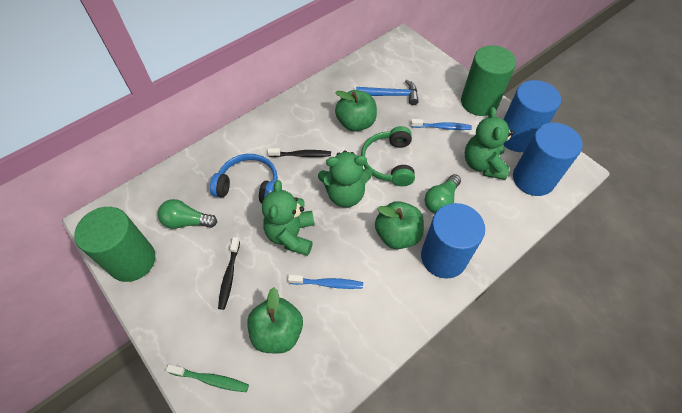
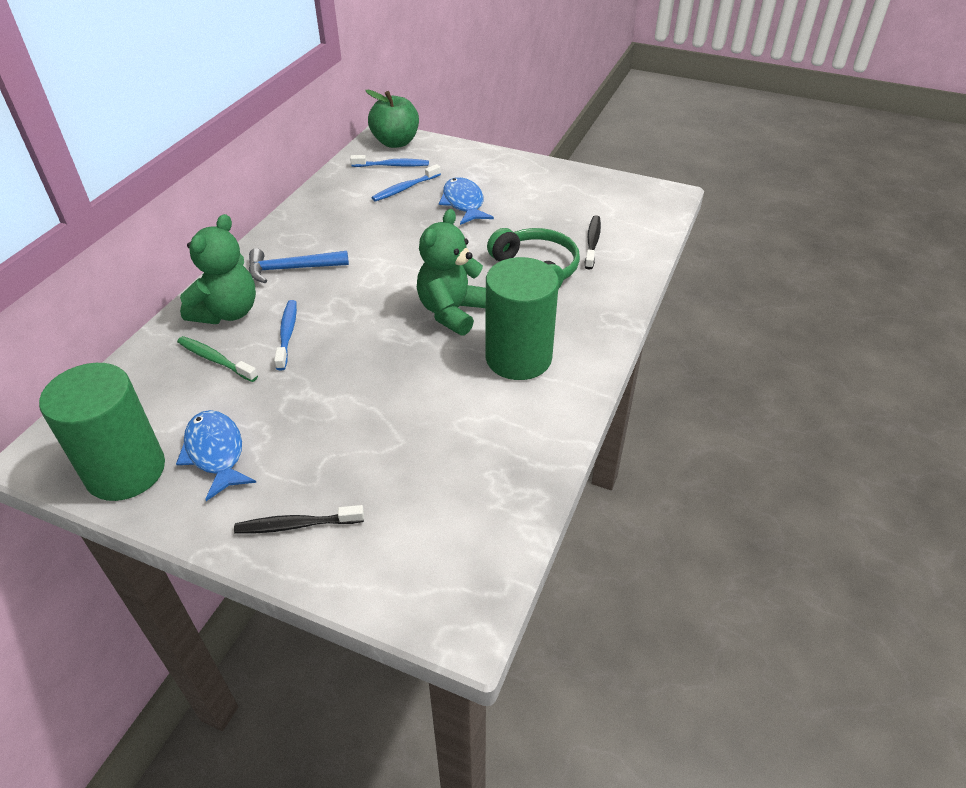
blue cylinder: 3 -> 0
blue fish: 0 -> 2
blue headphones: 1 -> 0
blue toothbrush: 2 -> 3
green apple: 3 -> 1
green light bulb: 2 -> 0
green teddy bear: 3 -> 2

